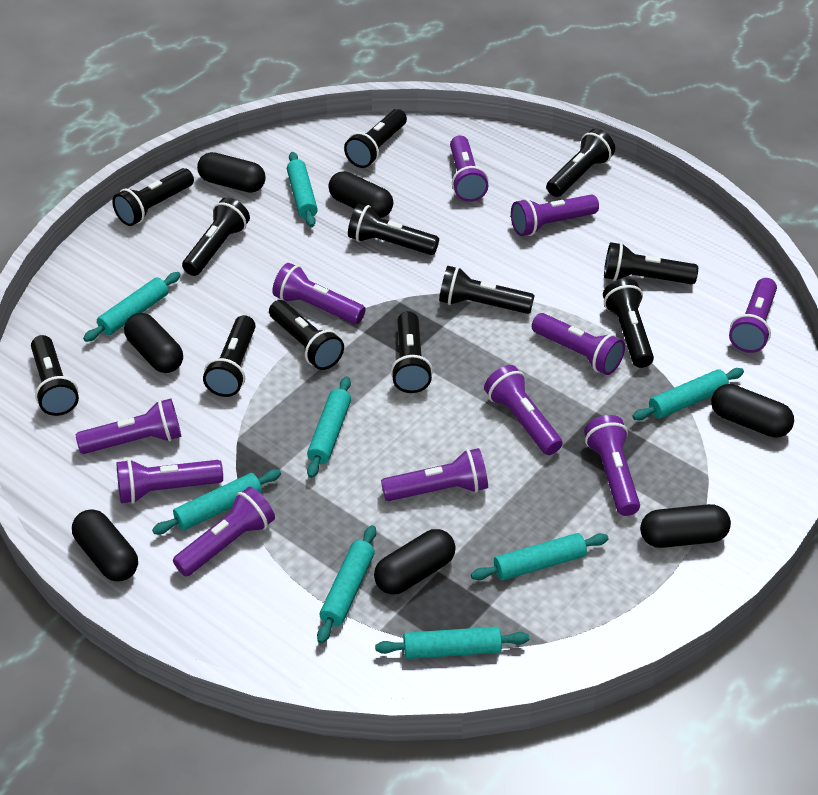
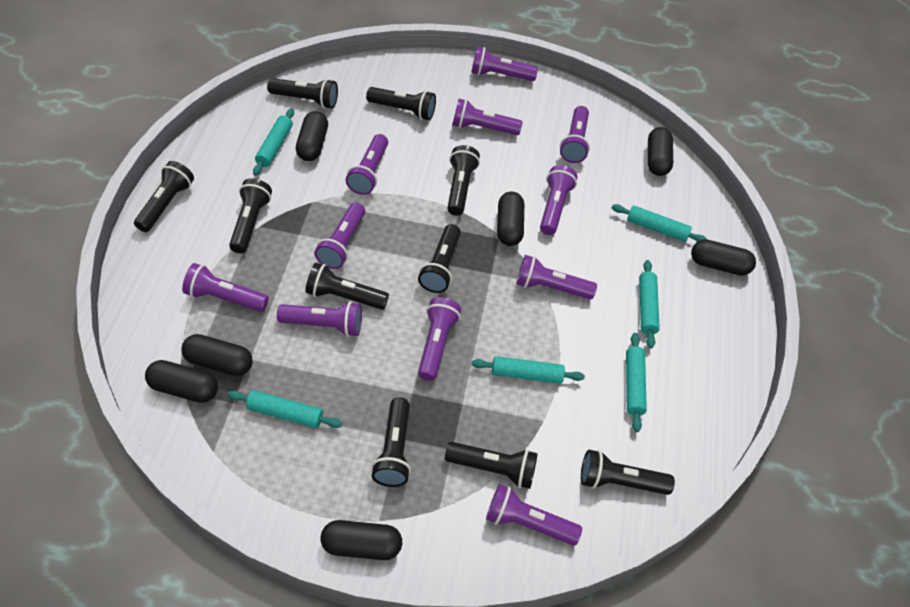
black flashlight: 12 -> 10
turquoise rolling pin: 8 -> 6

